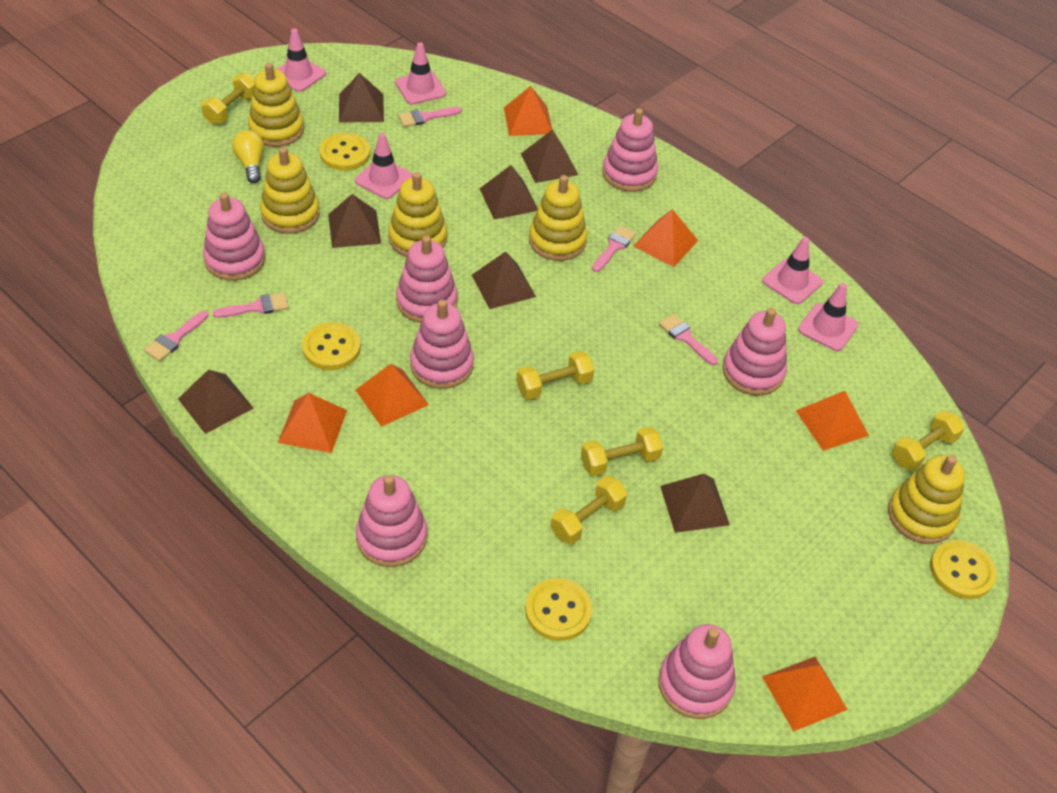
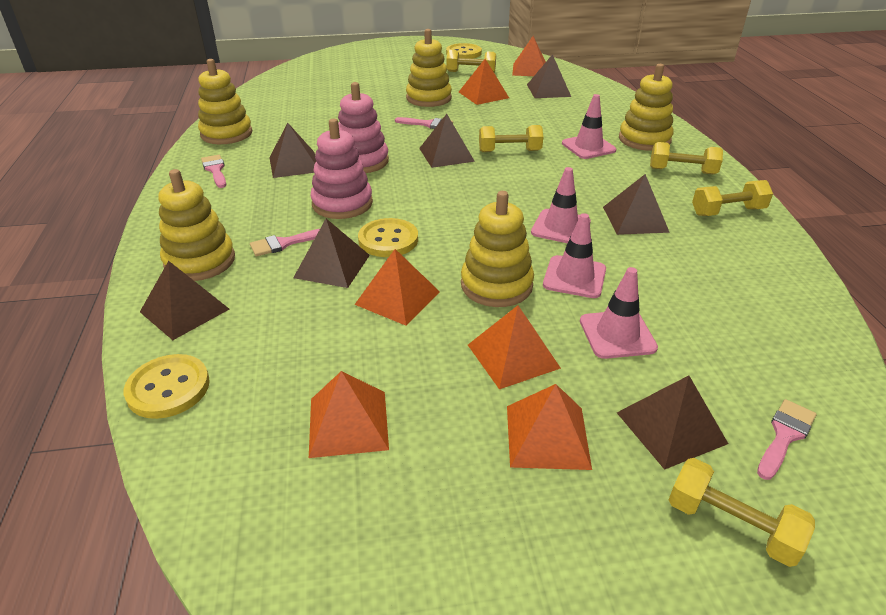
pink brush: 5 -> 4
pink stacking toy: 7 -> 2
pink traffic cone: 5 -> 4
yellow button: 4 -> 3
yellow light bulb: 1 -> 0

